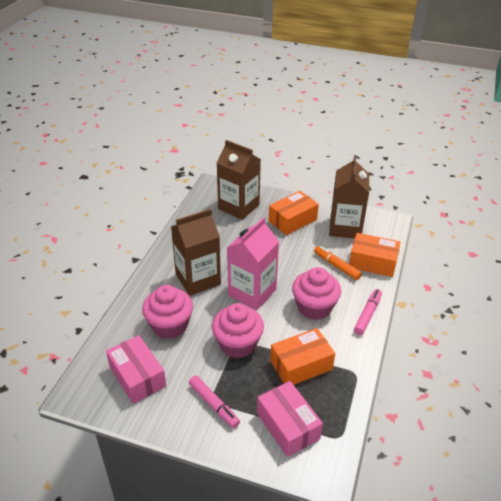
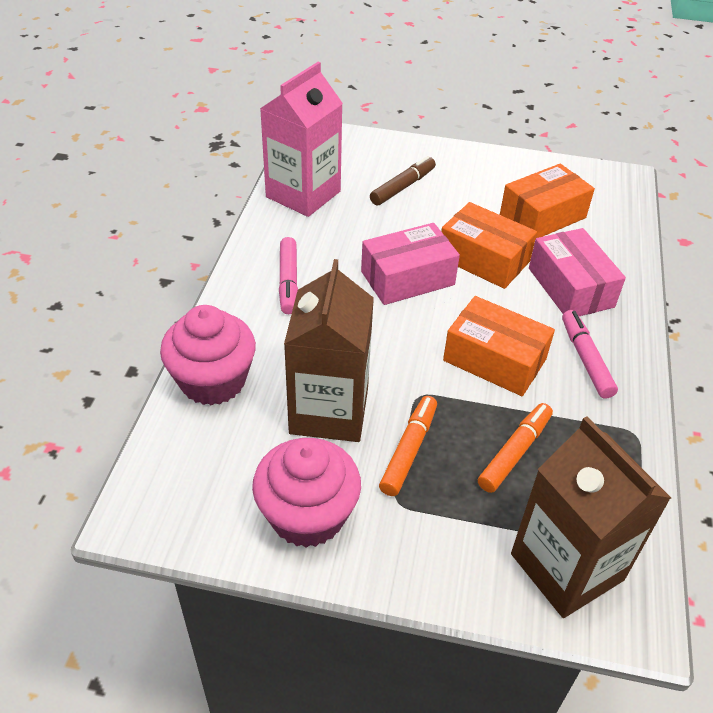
brown carton: 3 -> 2
brown marker: 0 -> 1
orange marker: 1 -> 2
pink cupcake: 3 -> 2

